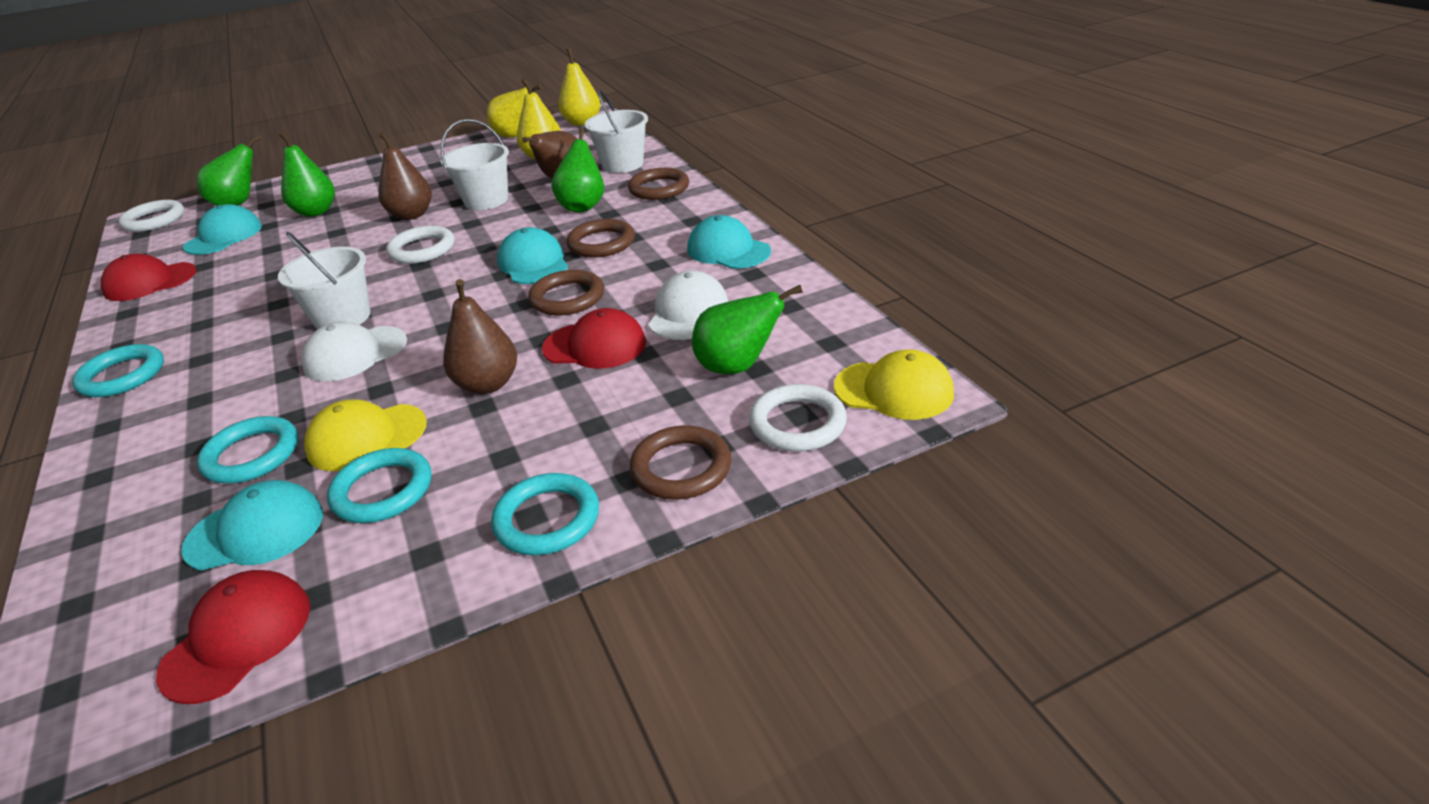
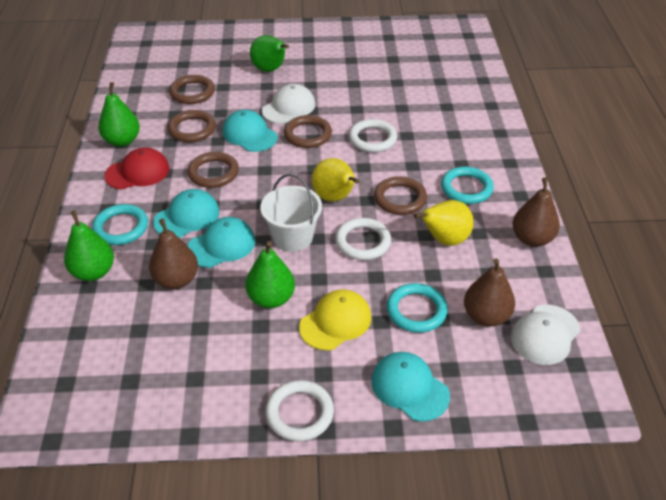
brown ring: 4 -> 5
red cap: 3 -> 1
turquoise ring: 4 -> 3
white bucket: 3 -> 1
yellow cap: 2 -> 1
yellow pear: 3 -> 2

